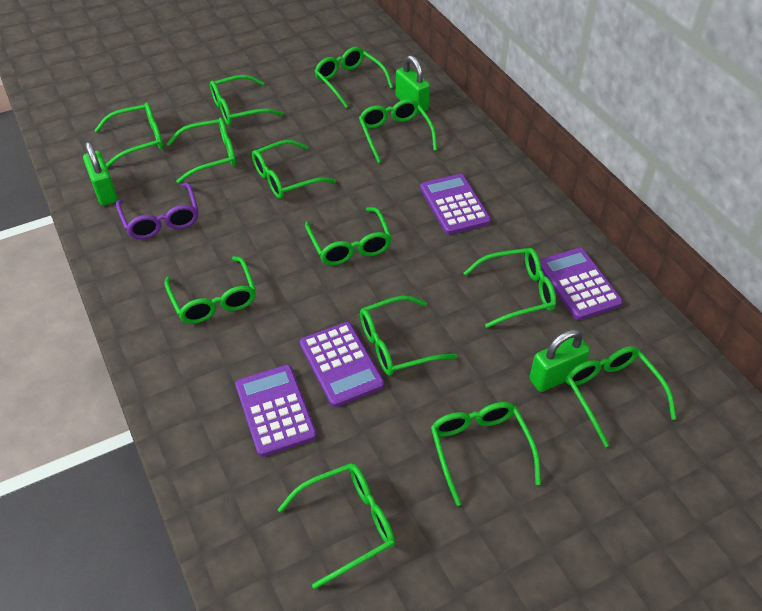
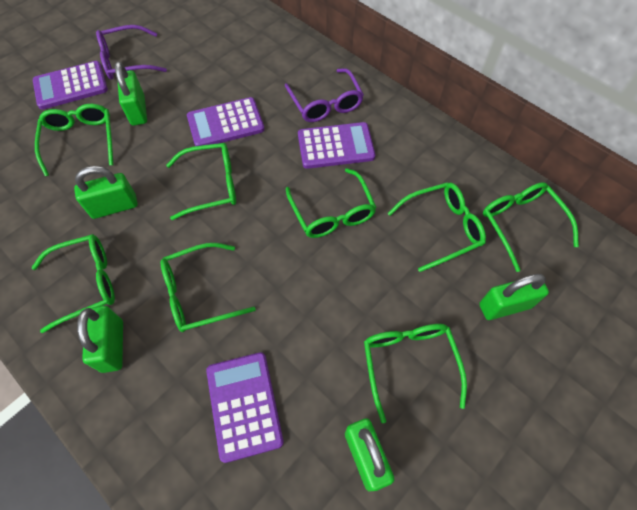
green glasses: 13 -> 8
green padlock: 3 -> 5
purple glasses: 1 -> 2

